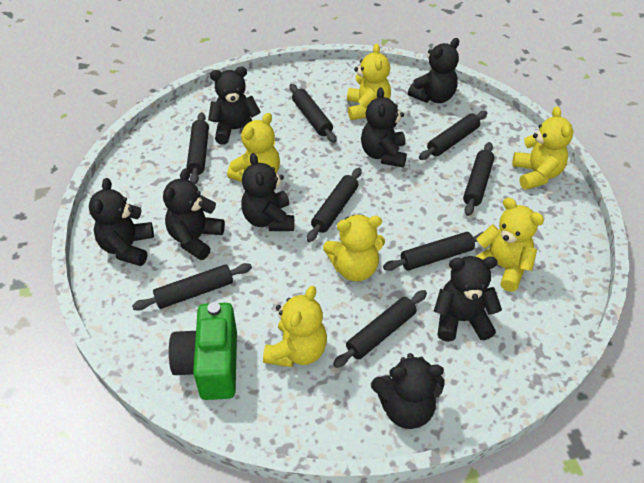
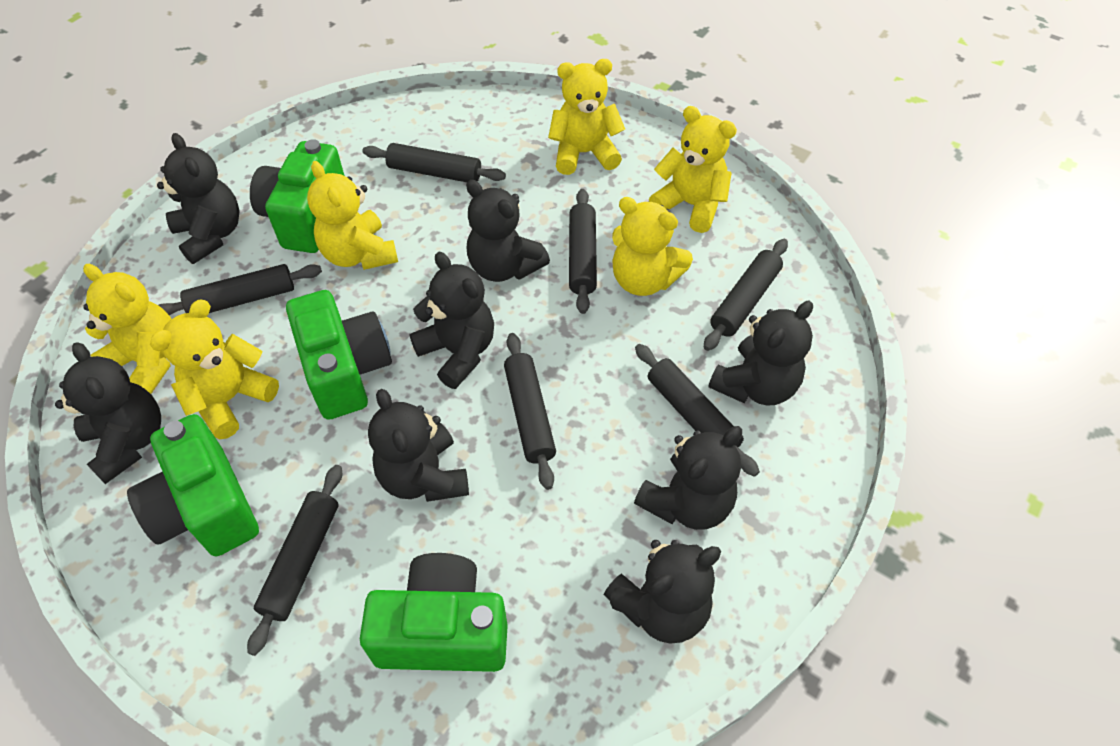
black rolling pin: 8 -> 7
green camera: 1 -> 4

